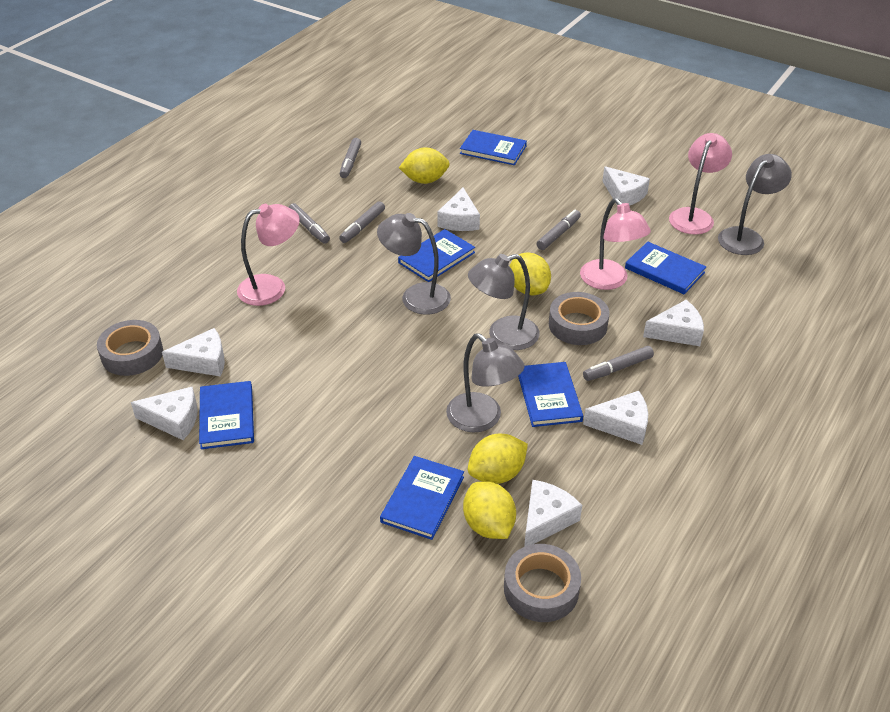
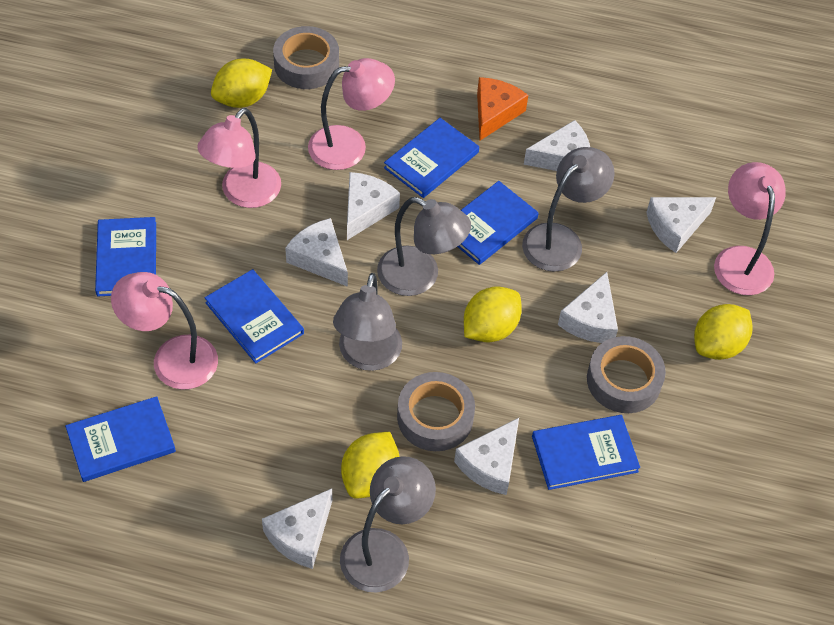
grey marker: 5 -> 0
orange cheese: 0 -> 1
pink lamp: 3 -> 4

